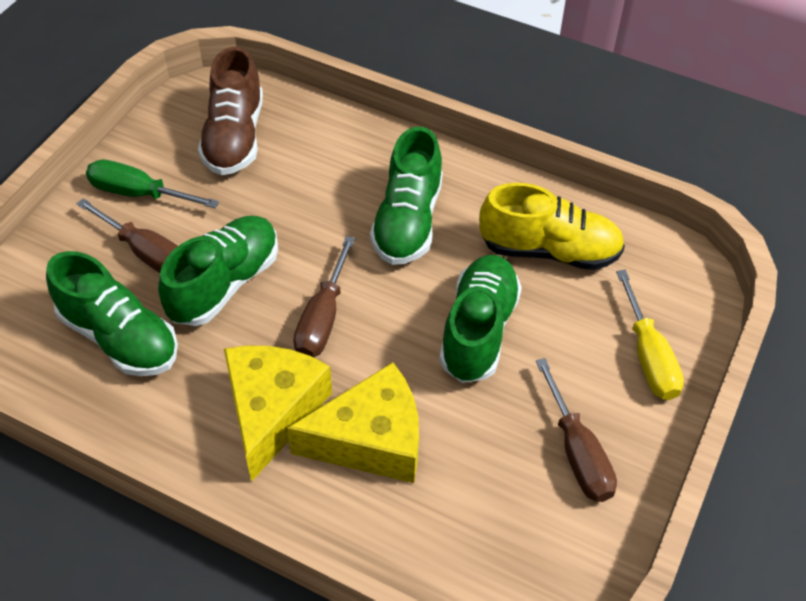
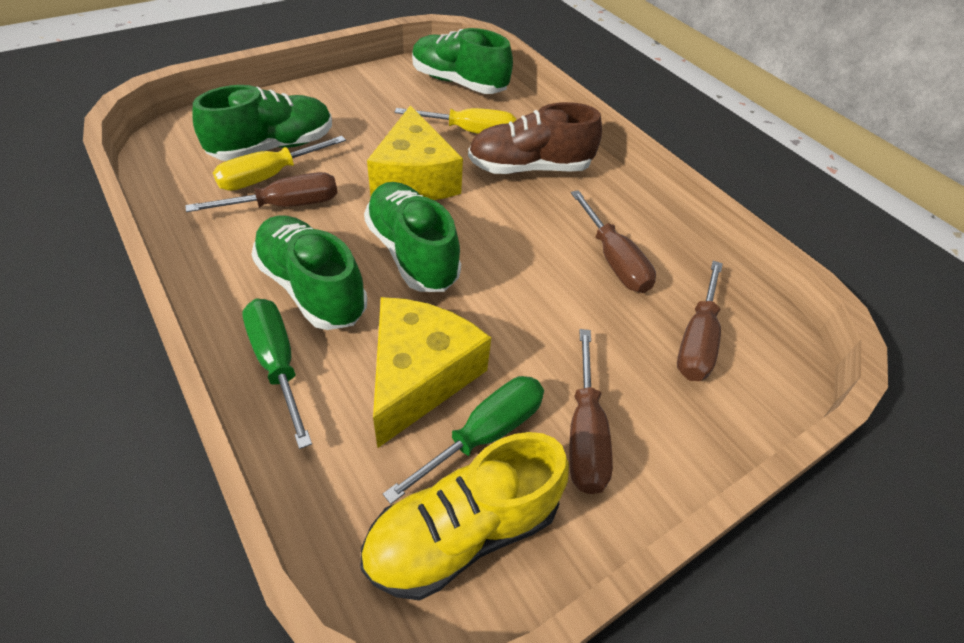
brown screwdriver: 3 -> 4
green screwdriver: 1 -> 2
yellow screwdriver: 1 -> 2

